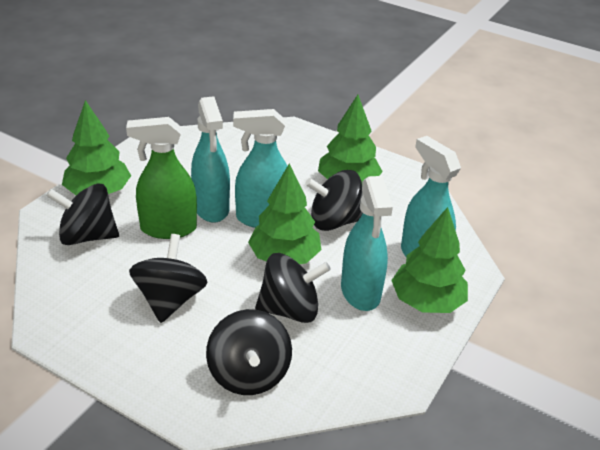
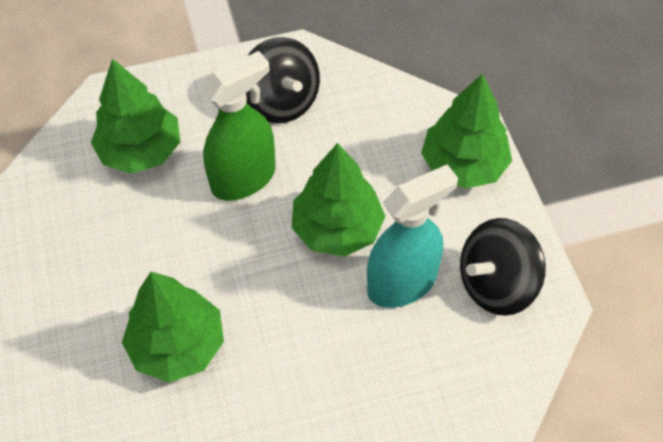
black spinning top: 5 -> 2
turquoise spray bottle: 4 -> 1

